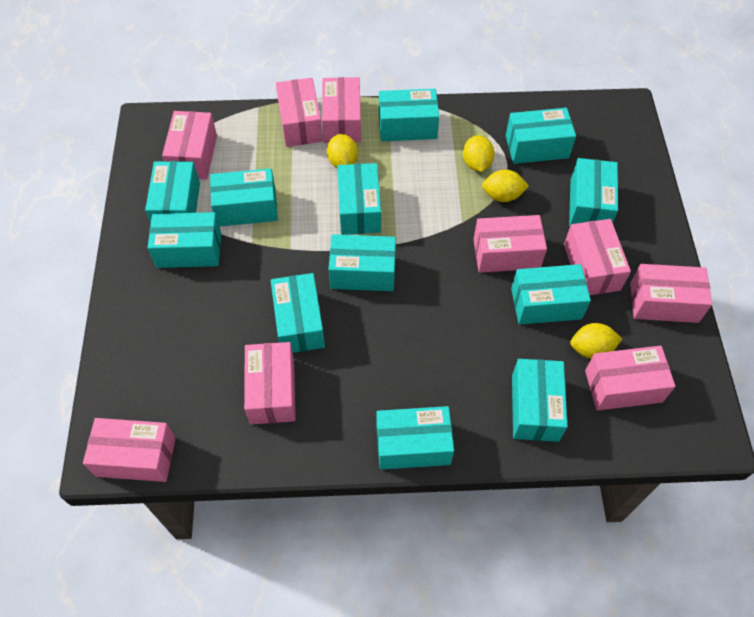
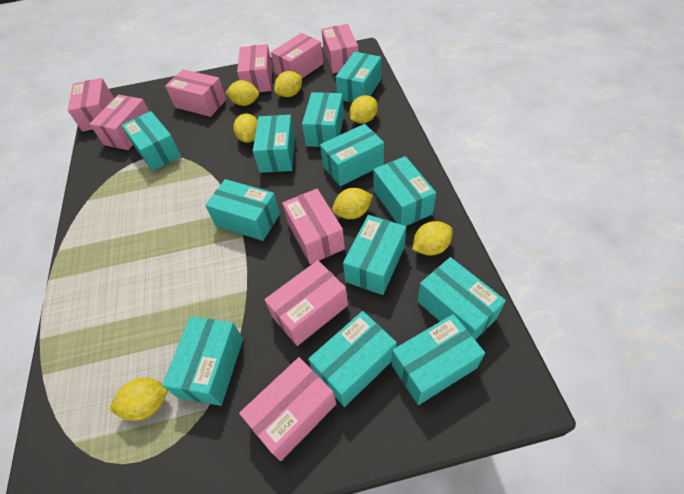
yellow lemon: 4 -> 7

